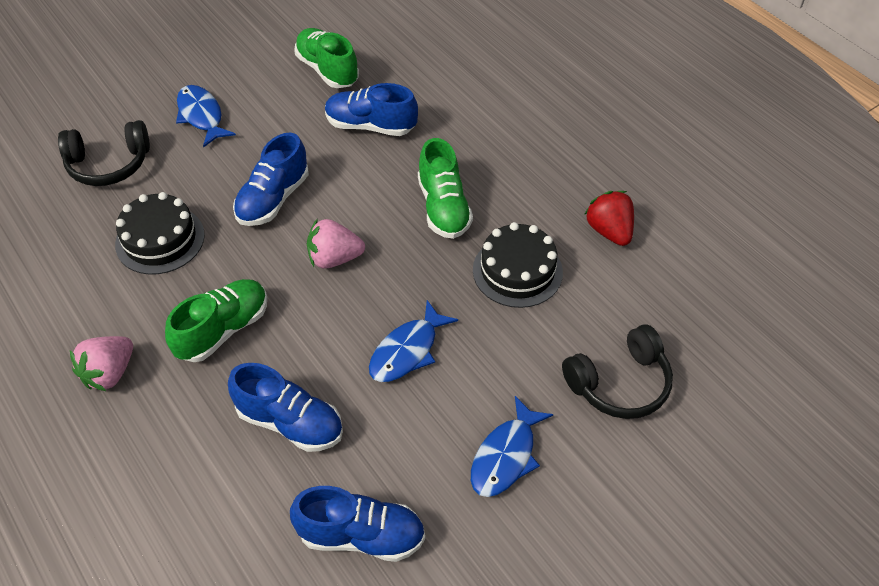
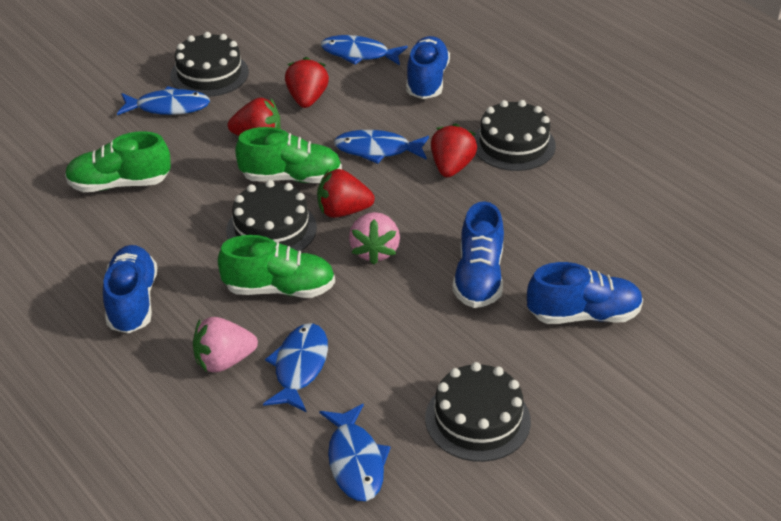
black cake: 2 -> 4
black headphones: 2 -> 0
blue fish: 3 -> 5
red strawberry: 1 -> 4

